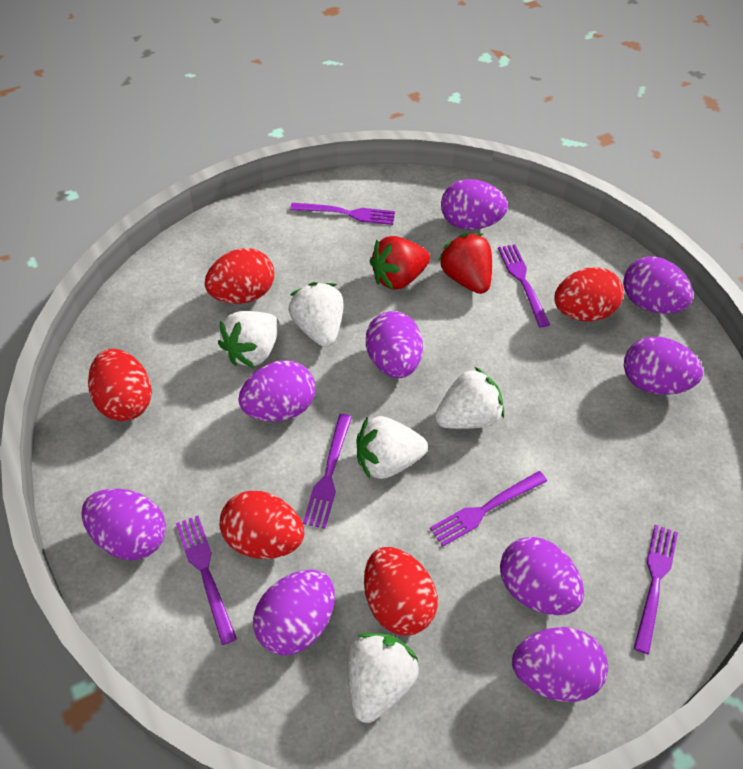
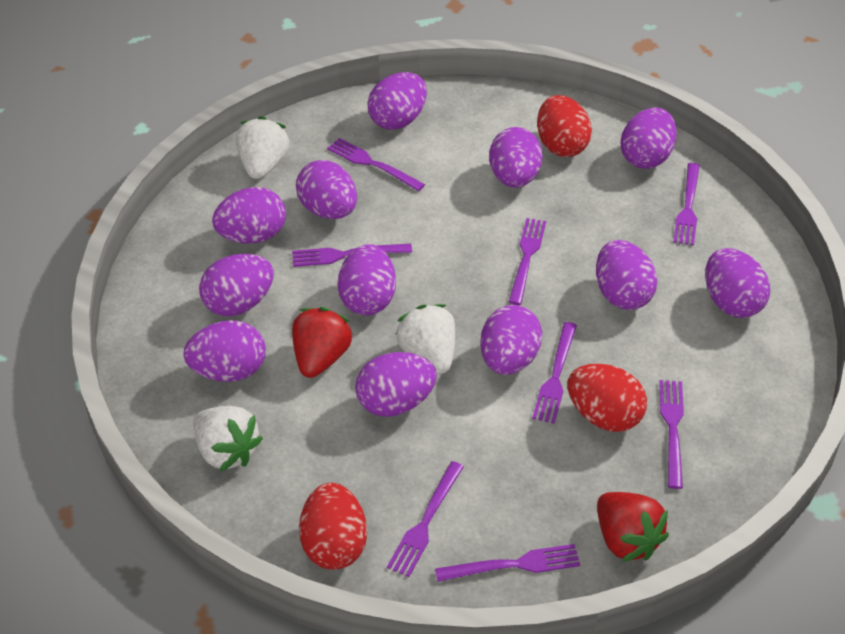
purple egg: 9 -> 12
purple fork: 6 -> 8
red egg: 5 -> 3
white strawberry: 5 -> 3

